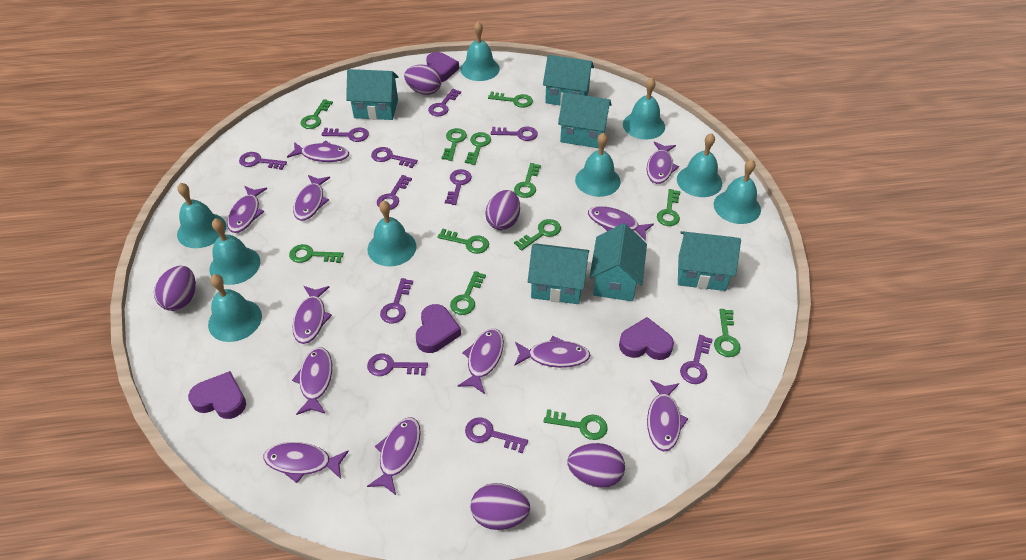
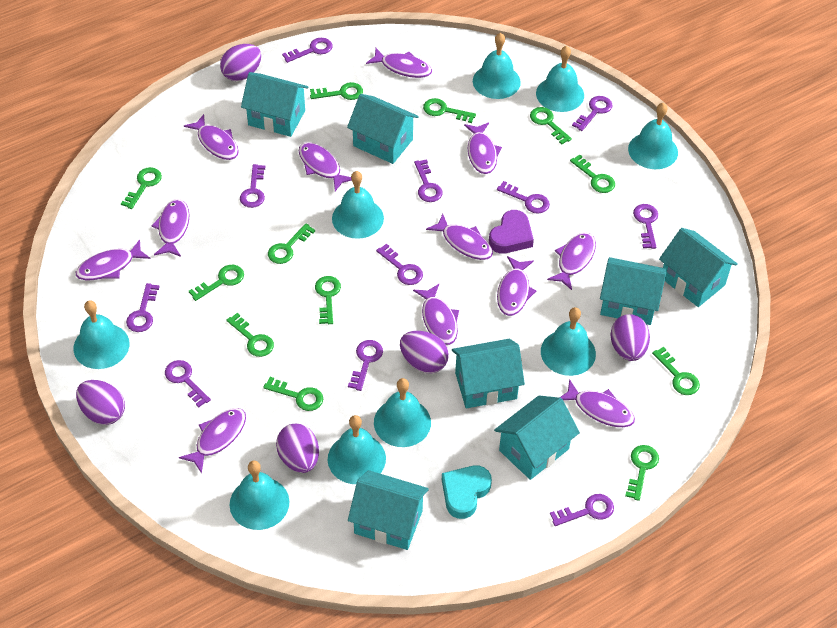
purple heart: 4 -> 1
turquoise heart: 0 -> 1
turquoise house: 6 -> 7

